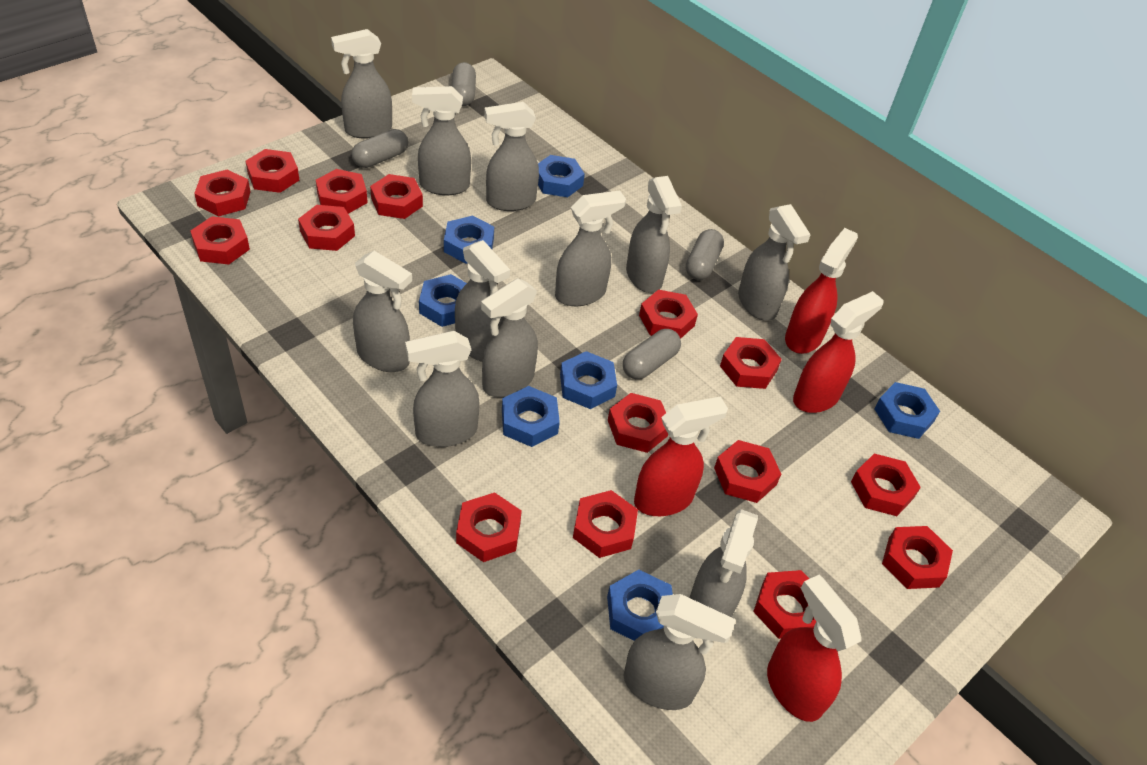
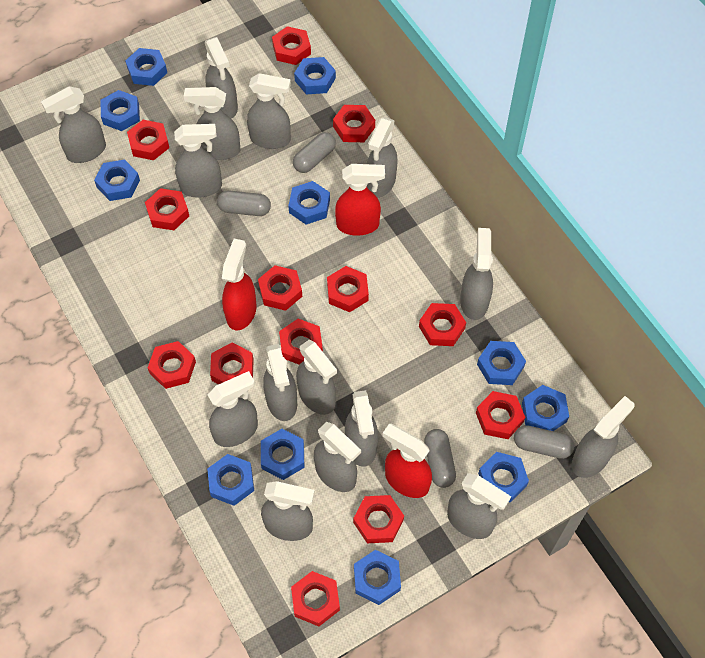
blue nut: 7 -> 11
grey spray bottle: 12 -> 15
red nut: 15 -> 13
red spray bottle: 4 -> 3

